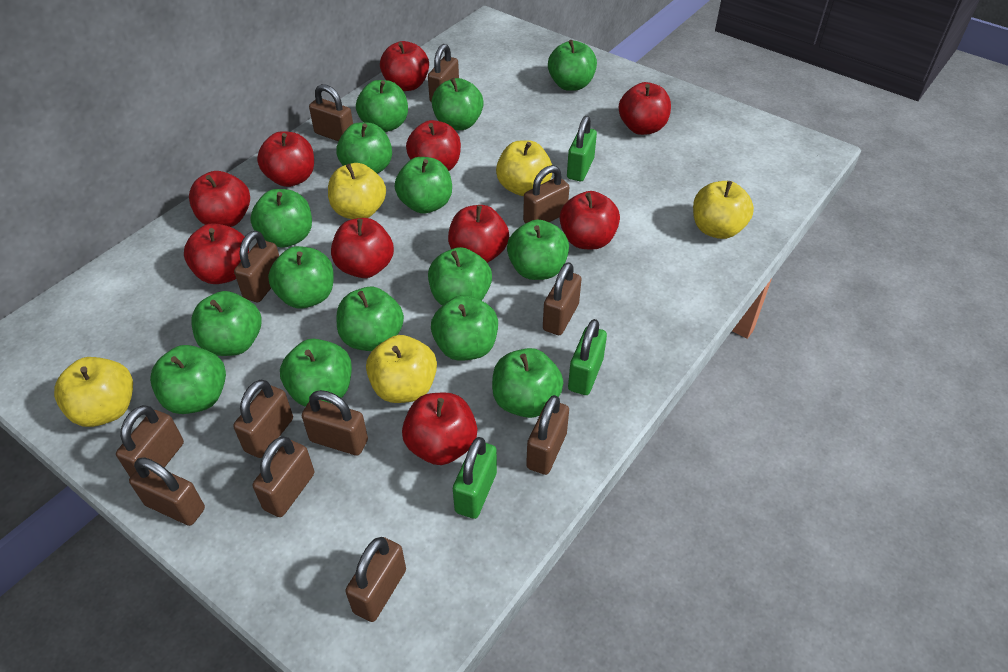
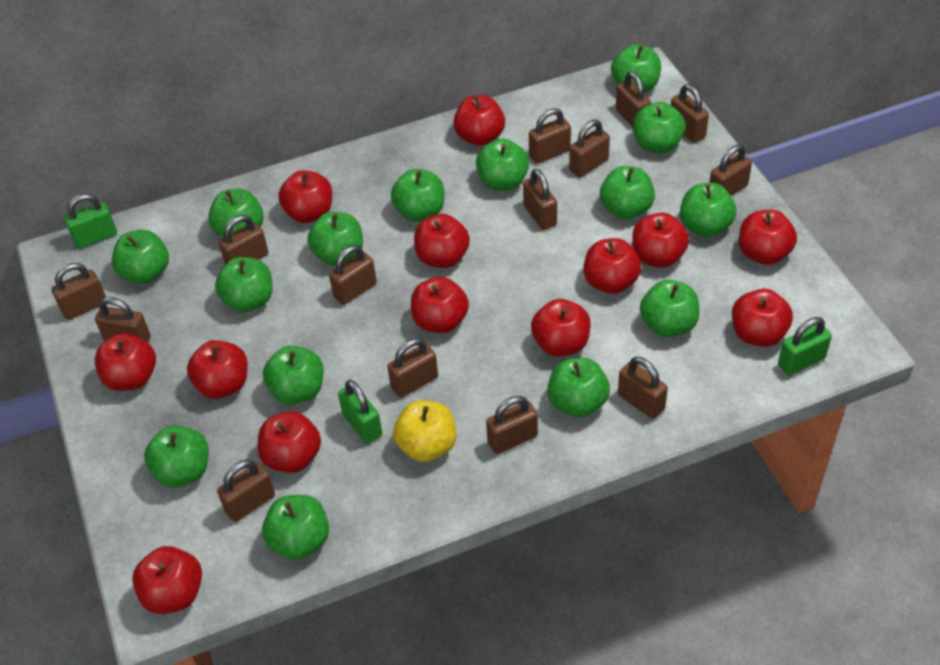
brown padlock: 12 -> 14
red apple: 10 -> 13
yellow apple: 5 -> 1

